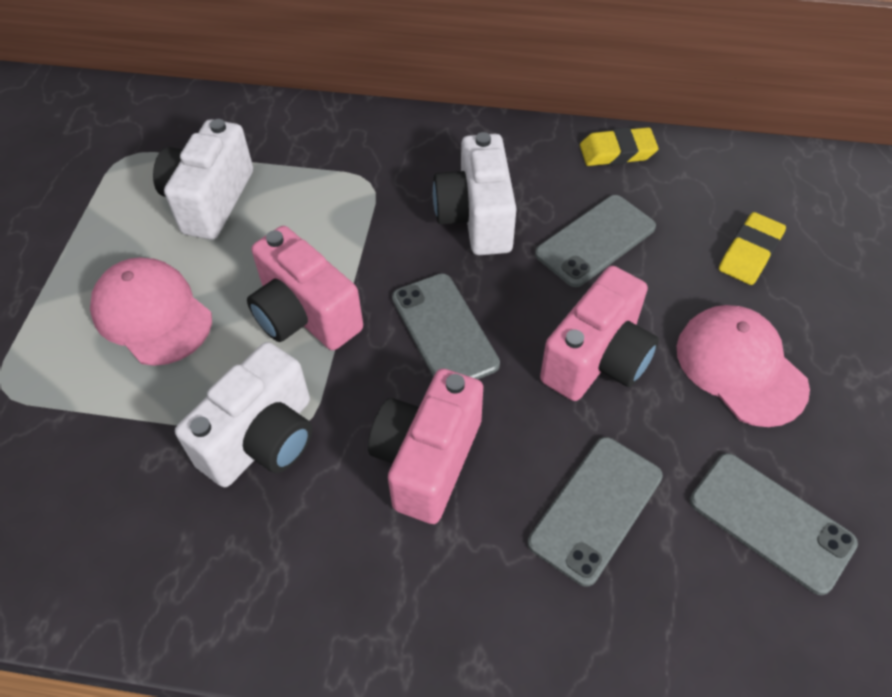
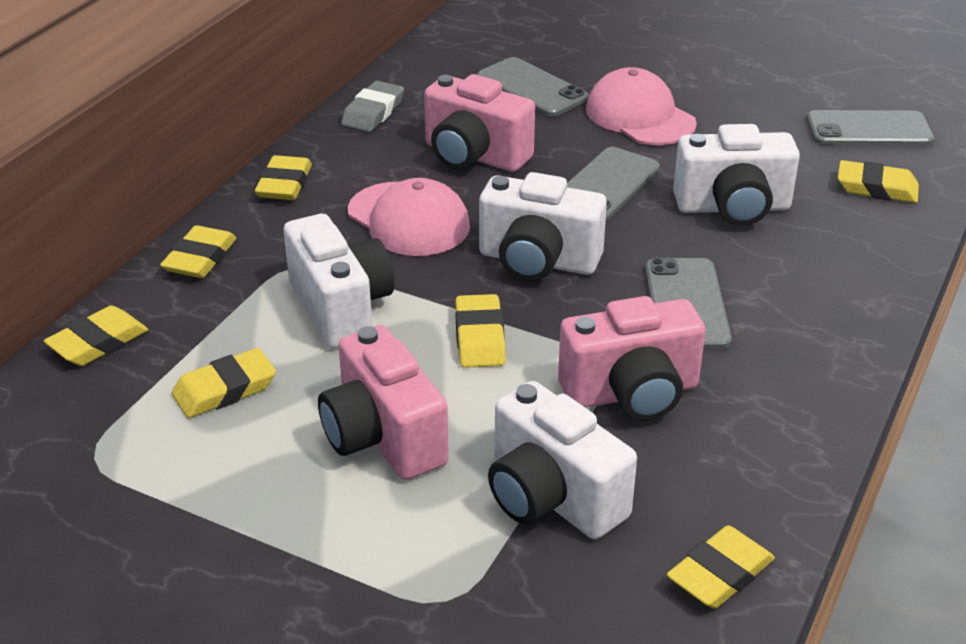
grey eraser: 0 -> 1
white camera: 3 -> 4
yellow eraser: 2 -> 7

